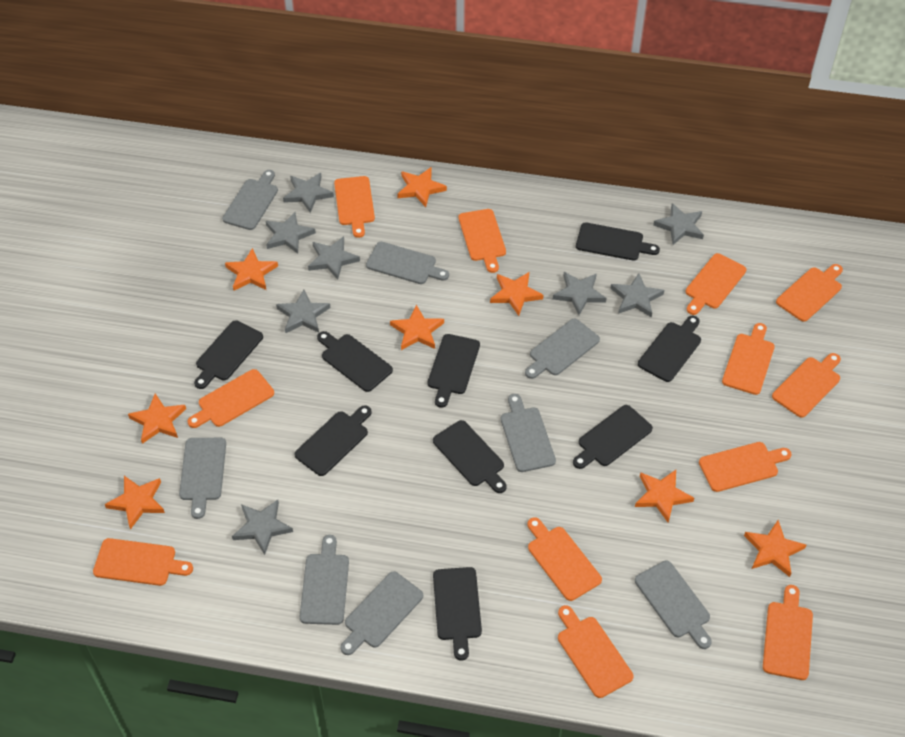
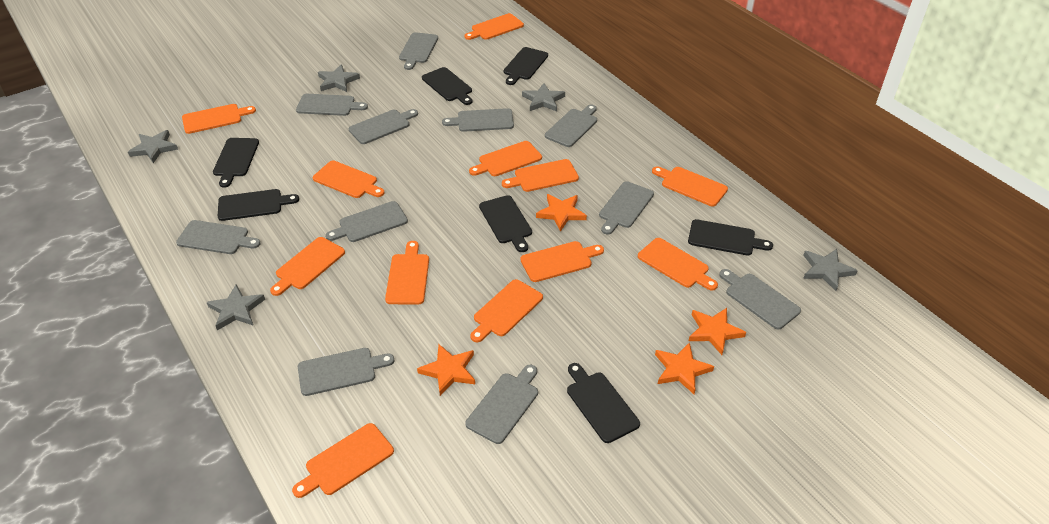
black cutting board: 9 -> 7
grey cutting board: 8 -> 11
grey star: 8 -> 5
orange star: 8 -> 4

